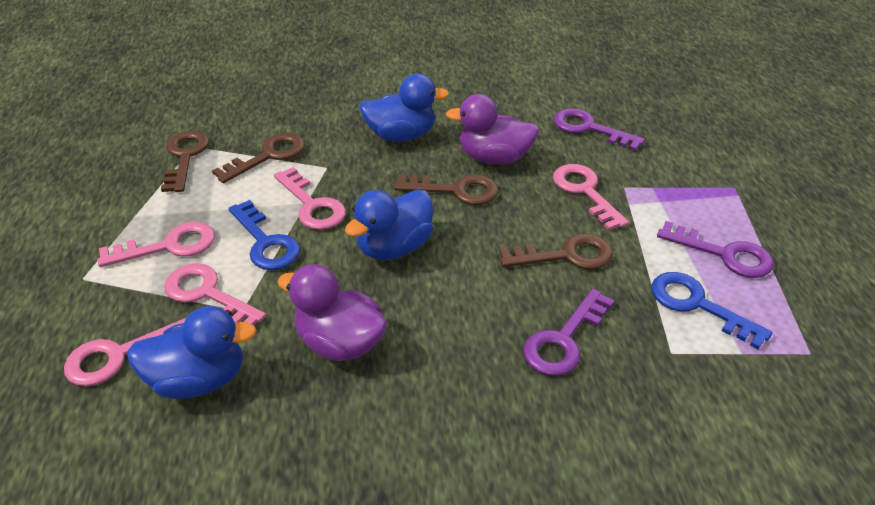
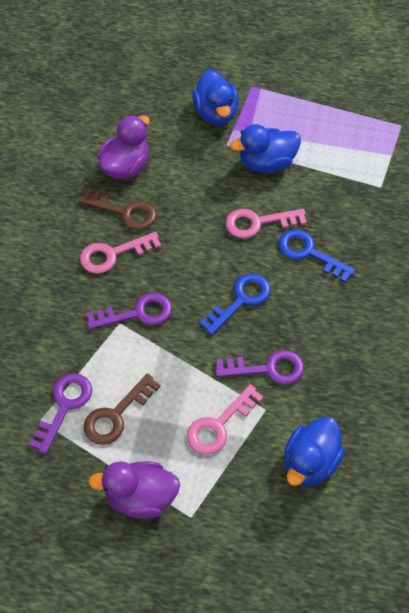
brown key: 4 -> 2
pink key: 5 -> 3

